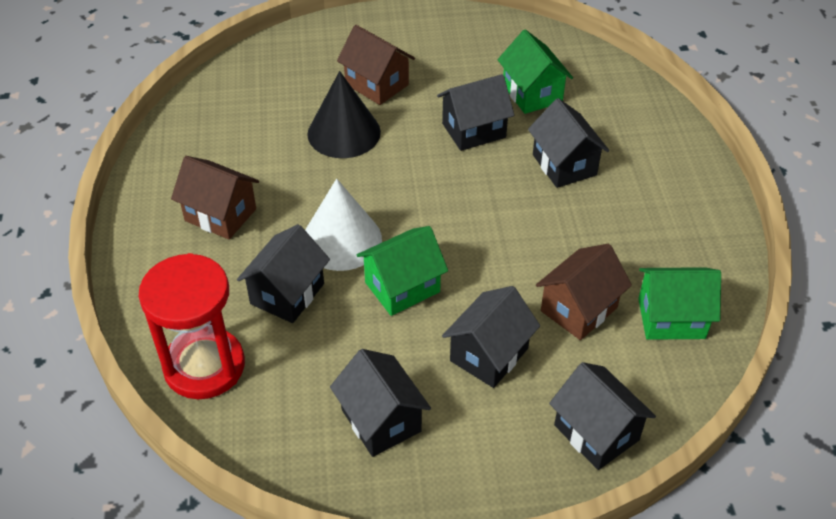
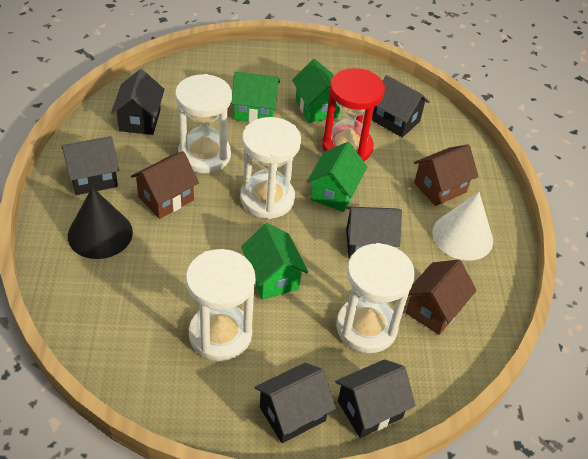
green house: 3 -> 4
white hourglass: 0 -> 4

